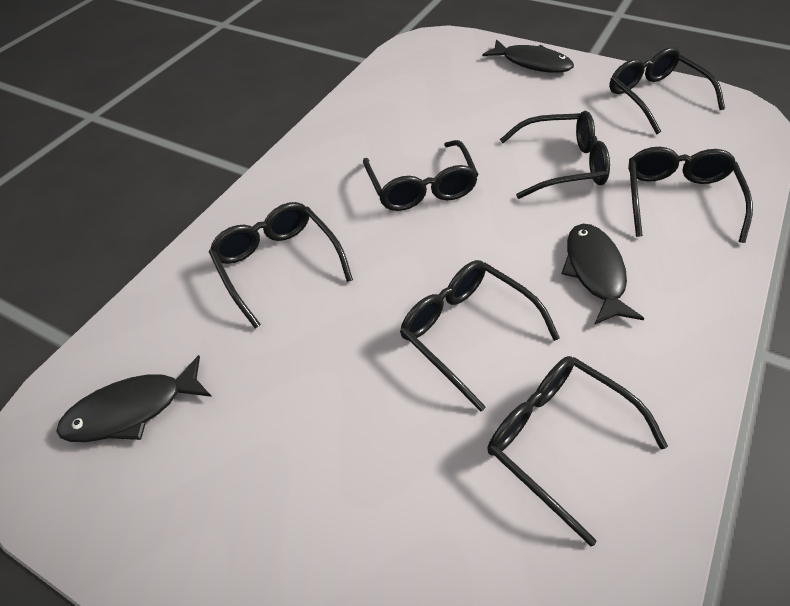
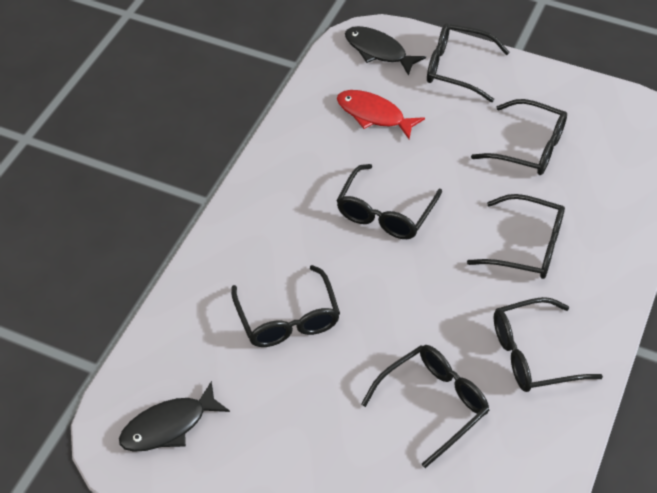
black fish: 3 -> 2
red fish: 0 -> 1

